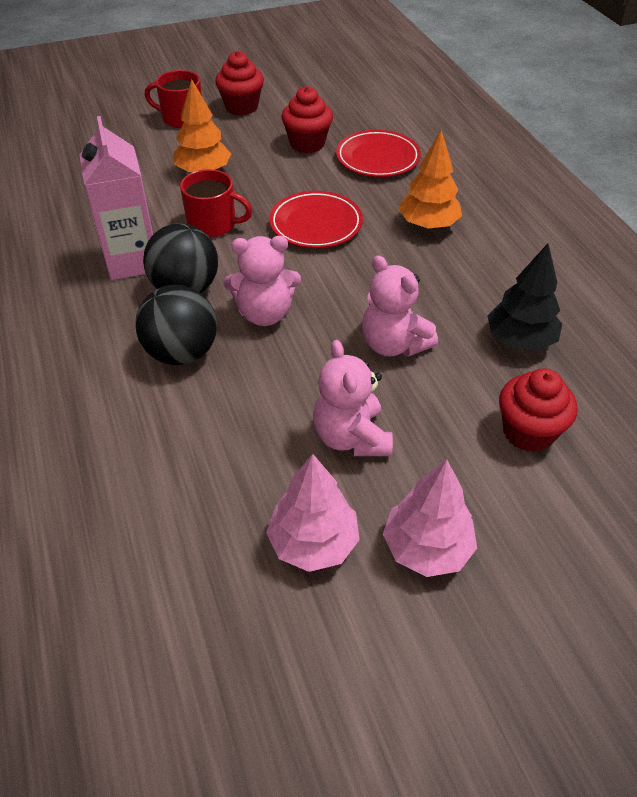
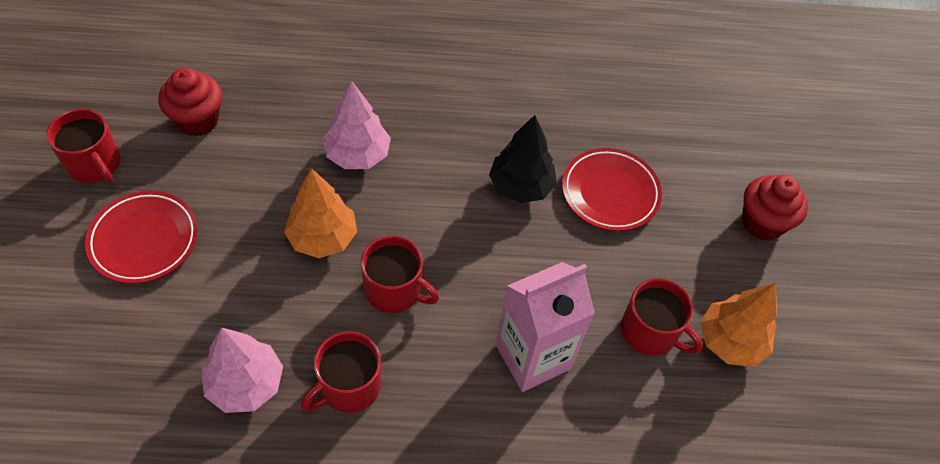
black ball: 2 -> 0
pink teddy bear: 3 -> 0
red cupcake: 3 -> 2
red mug: 2 -> 4

